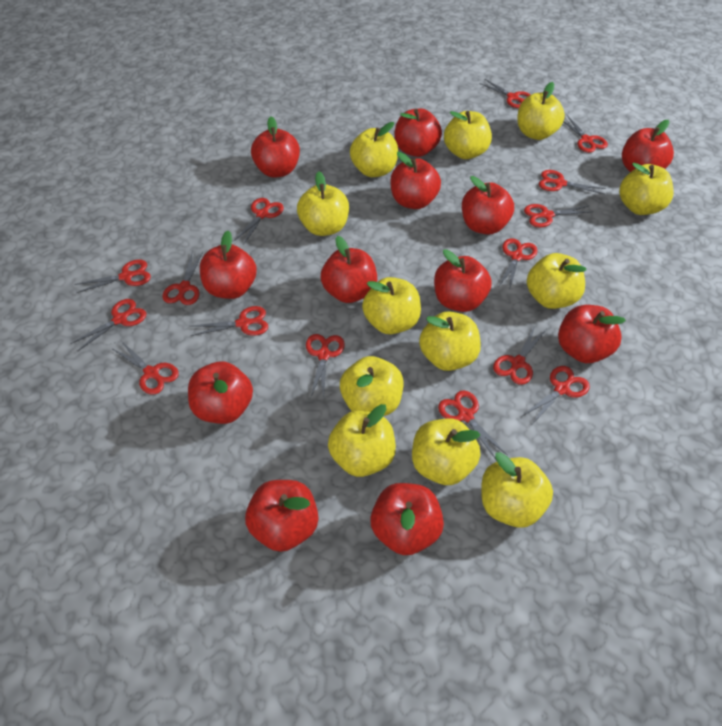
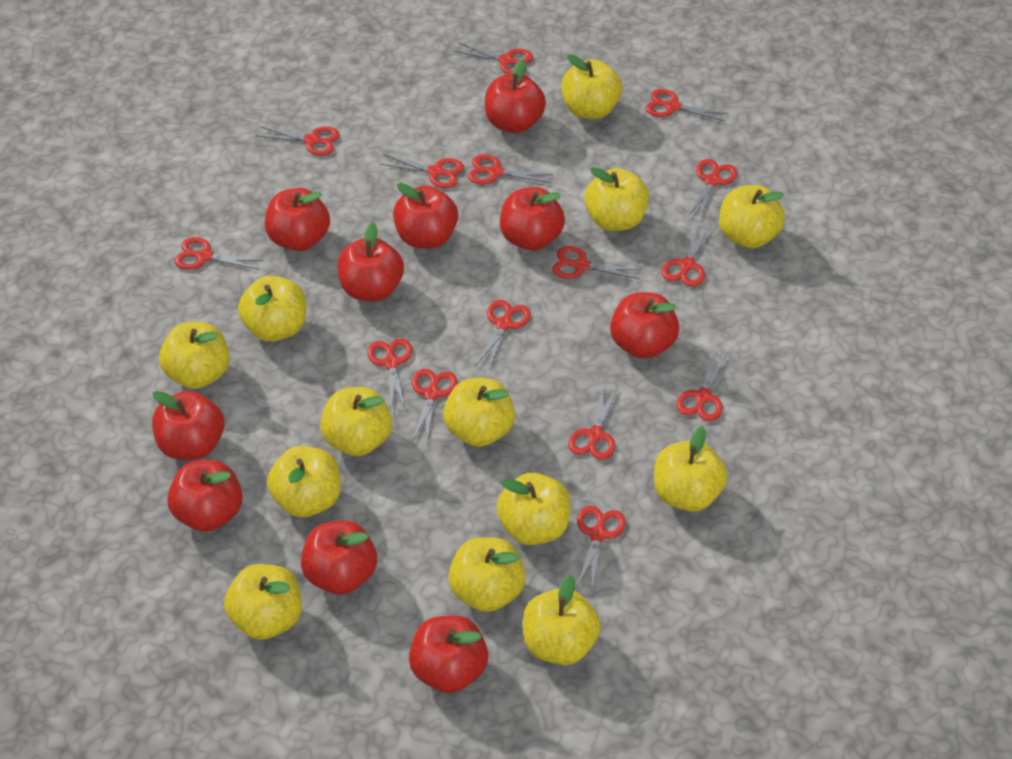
red apple: 12 -> 10
yellow apple: 12 -> 13

